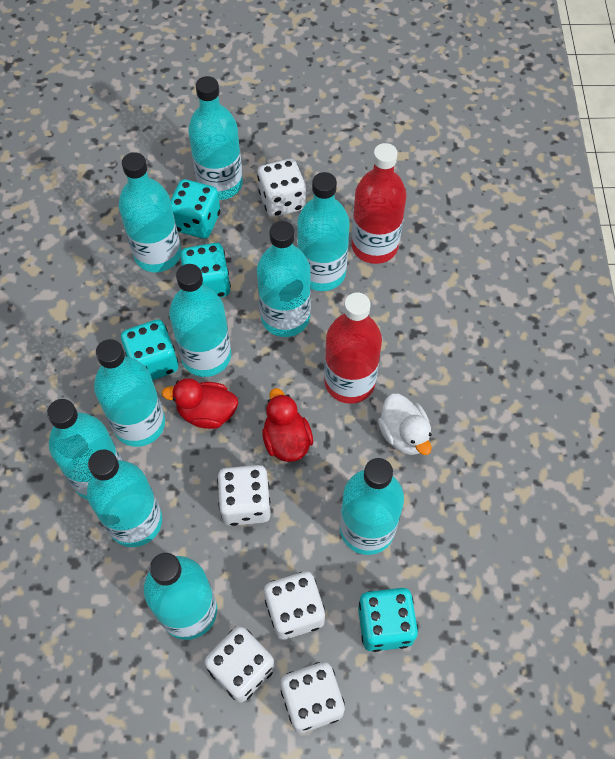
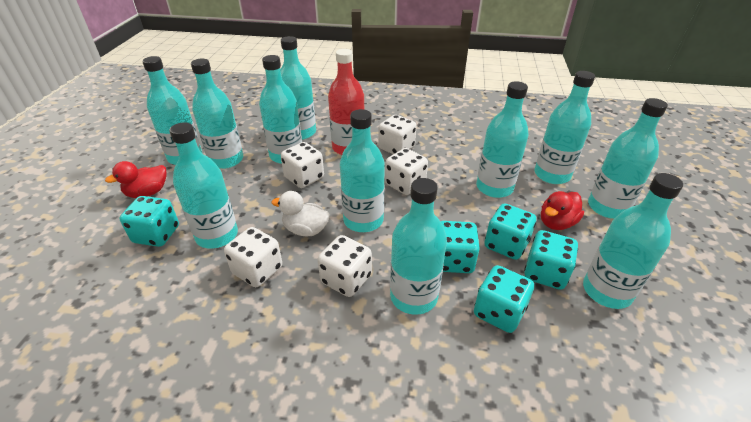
red bottle: 2 -> 1
turquoise bottle: 10 -> 11
turquoise dice: 4 -> 5

